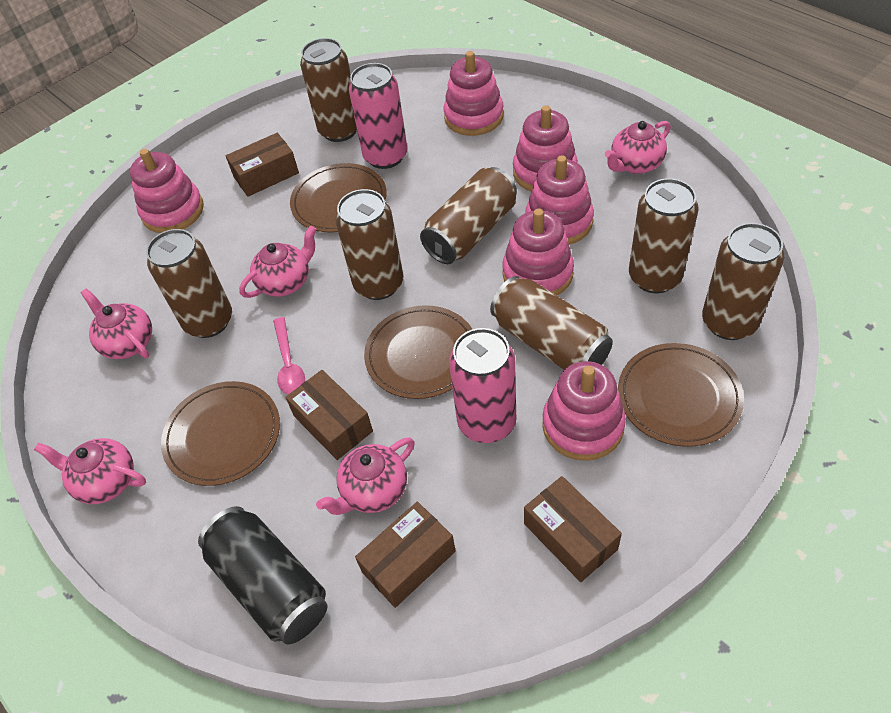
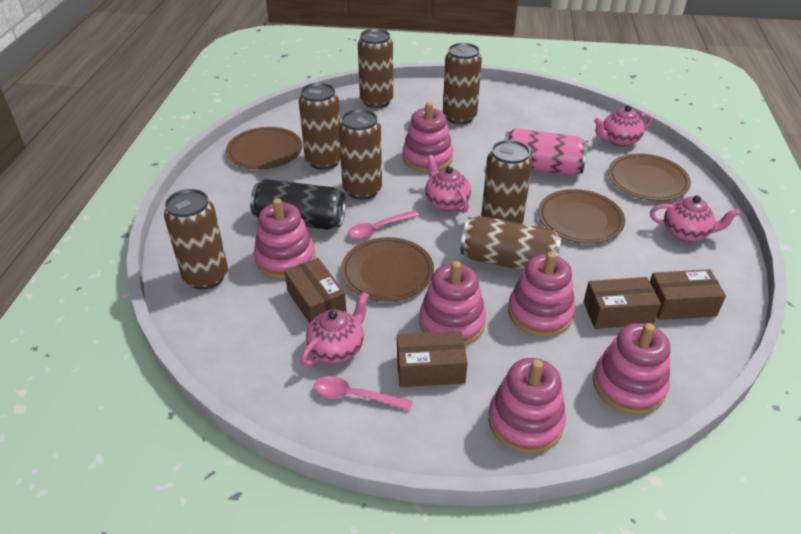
pink can: 2 -> 1
pink spoon: 1 -> 2
pink teapot: 5 -> 4

